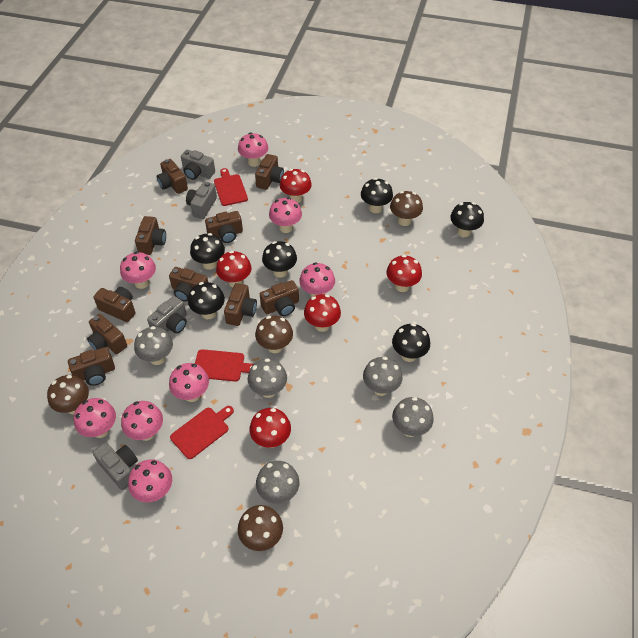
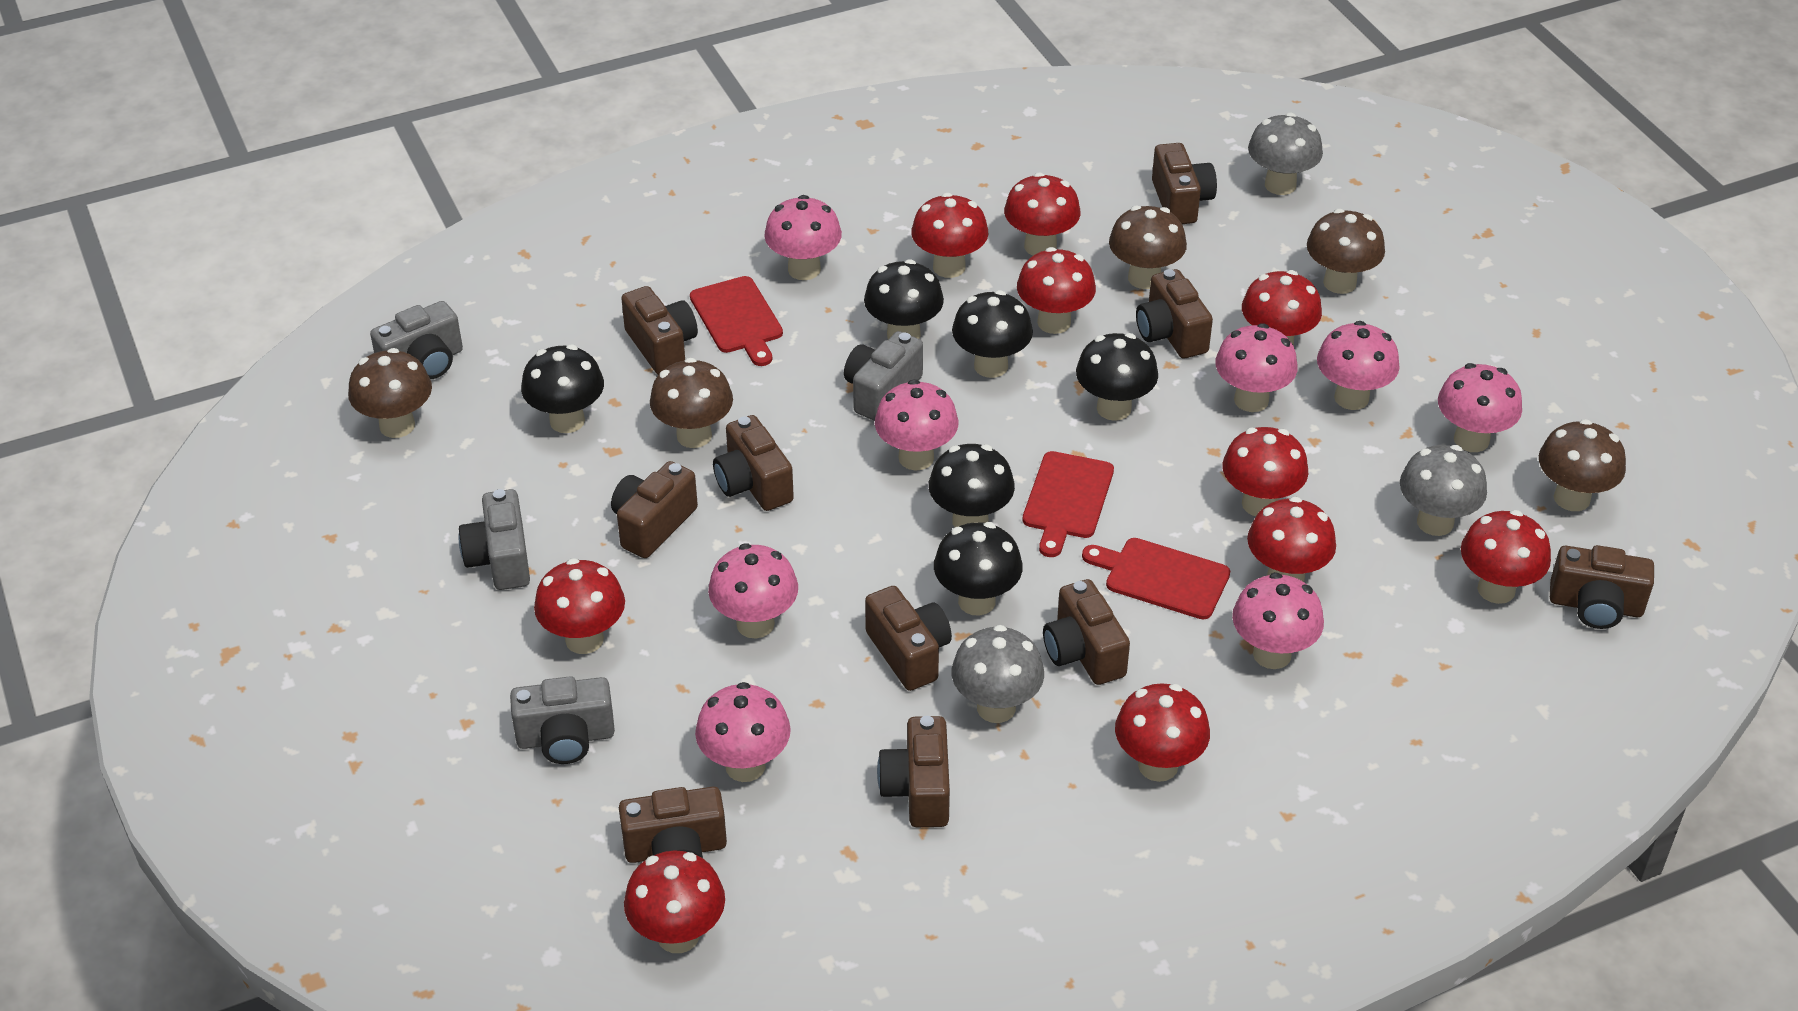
brown mushroom: 4 -> 5
grey mushroom: 5 -> 3
red mushroom: 5 -> 10

